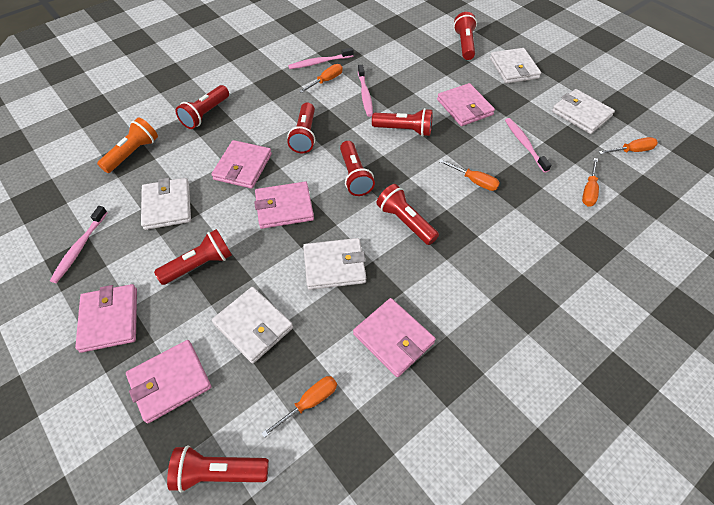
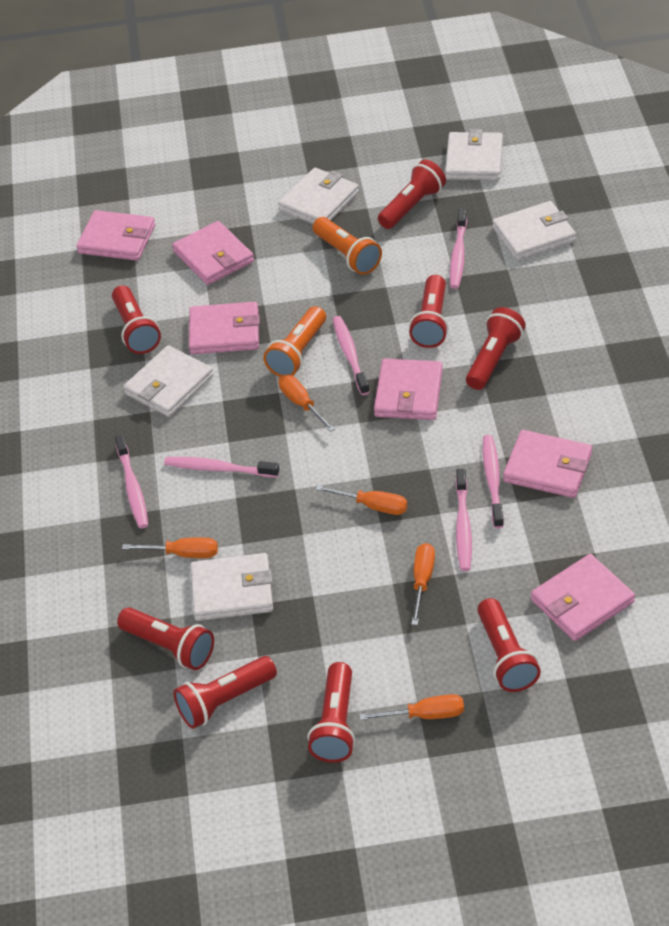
orange flashlight: 1 -> 2
pink toothbrush: 4 -> 6

